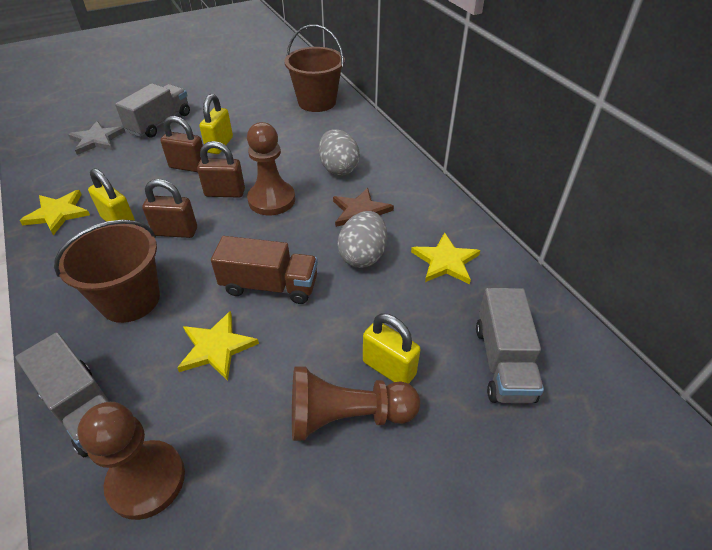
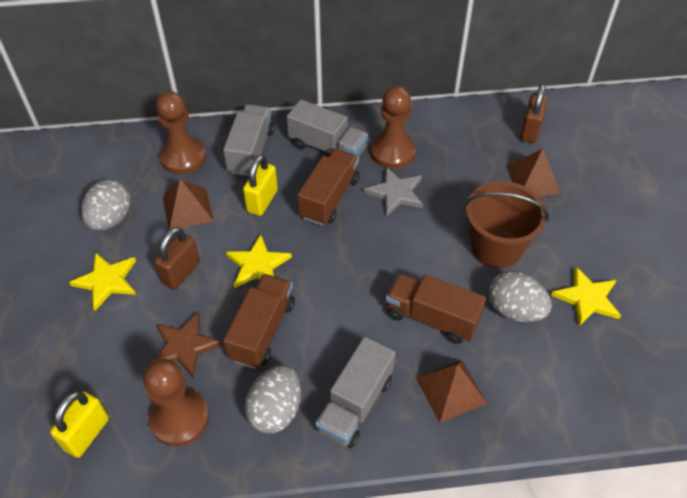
brown bucket: 2 -> 1
brown padlock: 3 -> 2
brown pyramid: 0 -> 3
brown truck: 1 -> 3
grey egg: 2 -> 3
yellow padlock: 3 -> 2

